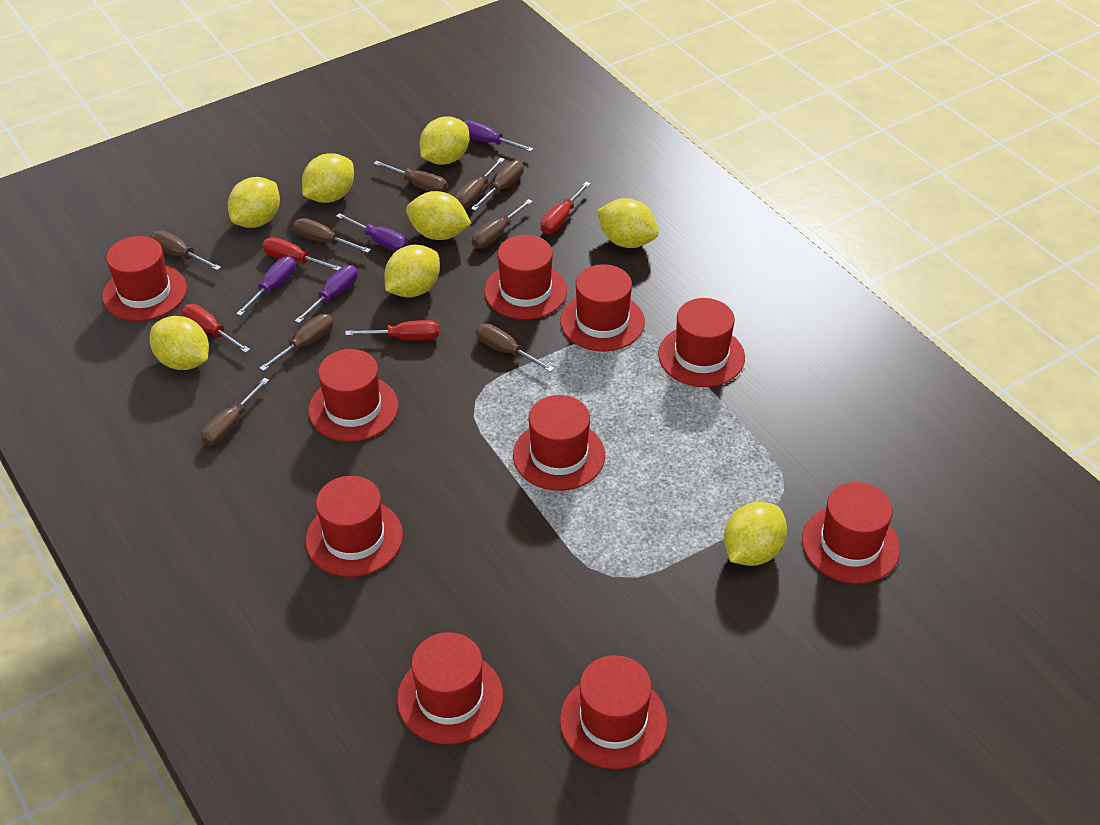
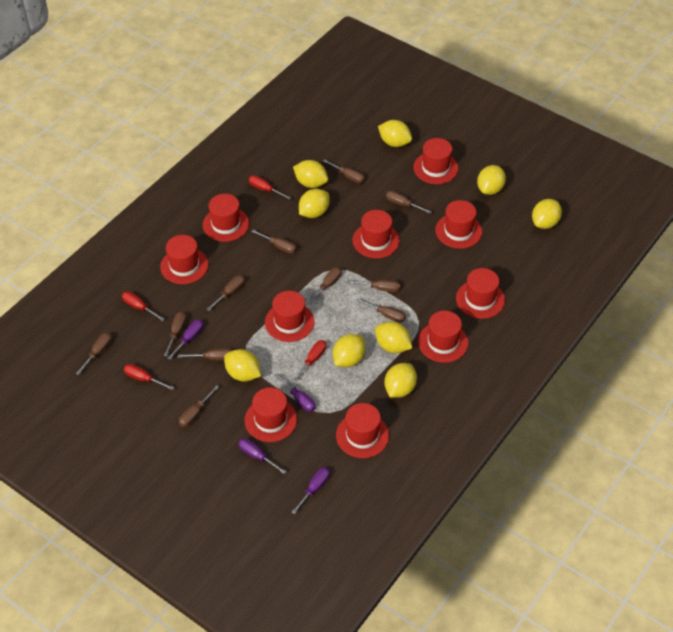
brown screwdriver: 9 -> 11
yellow lemon: 8 -> 9

